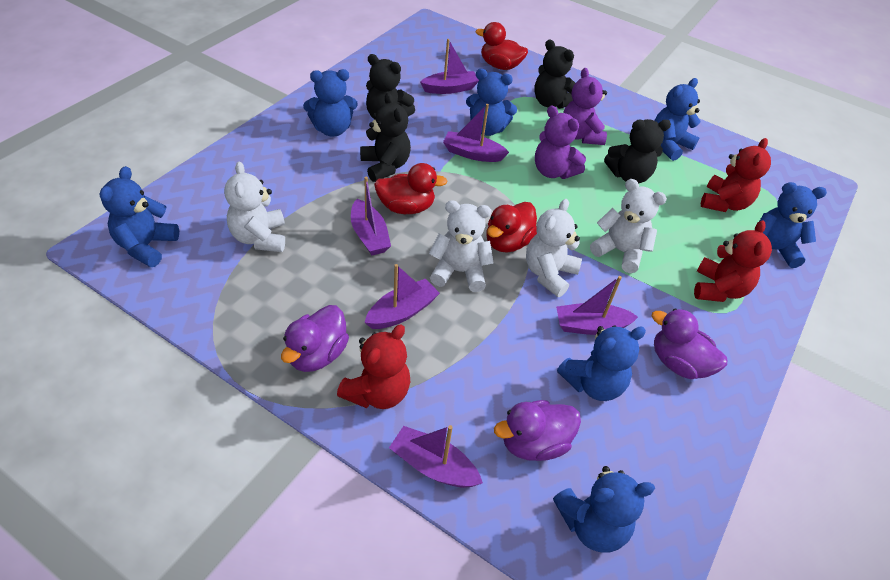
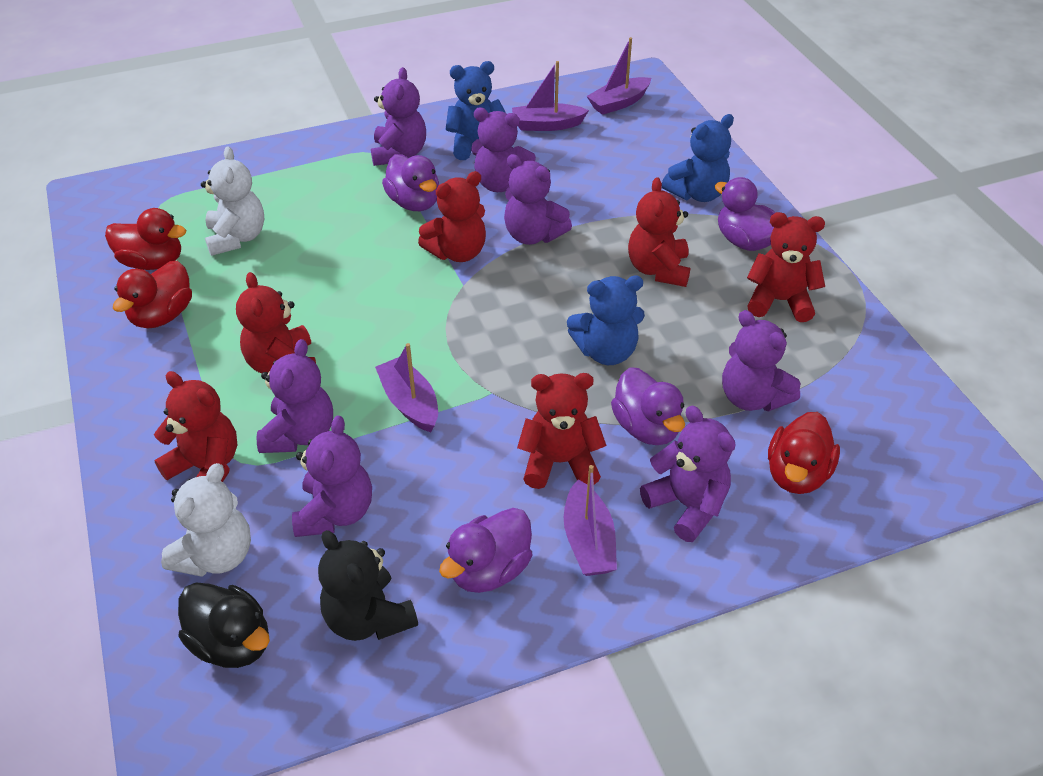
black duck: 0 -> 1
black teddy bear: 4 -> 1
blue teddy bear: 7 -> 3
purple boat: 6 -> 4
purple duck: 3 -> 4
purple teddy bear: 2 -> 7
red teddy bear: 3 -> 6
white teddy bear: 4 -> 2

